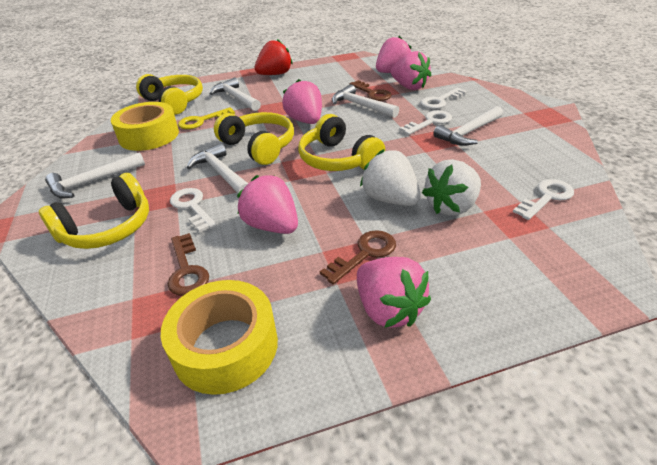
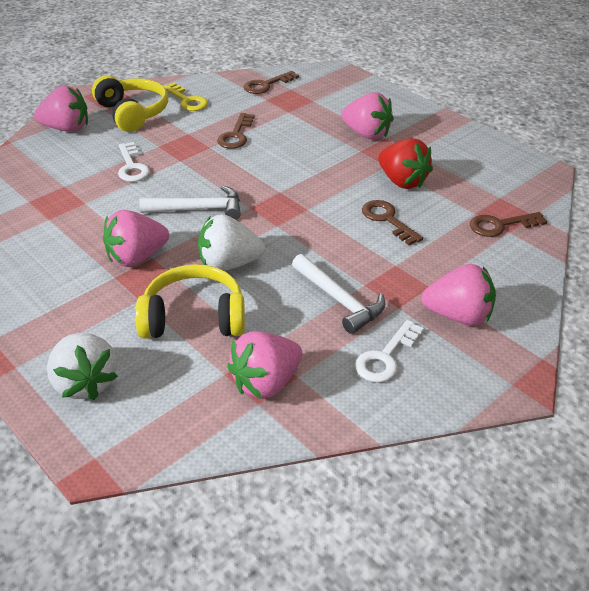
brown key: 3 -> 4
white hammer: 5 -> 2
white key: 4 -> 2
yellow headphones: 4 -> 2
yellow tape: 2 -> 0

